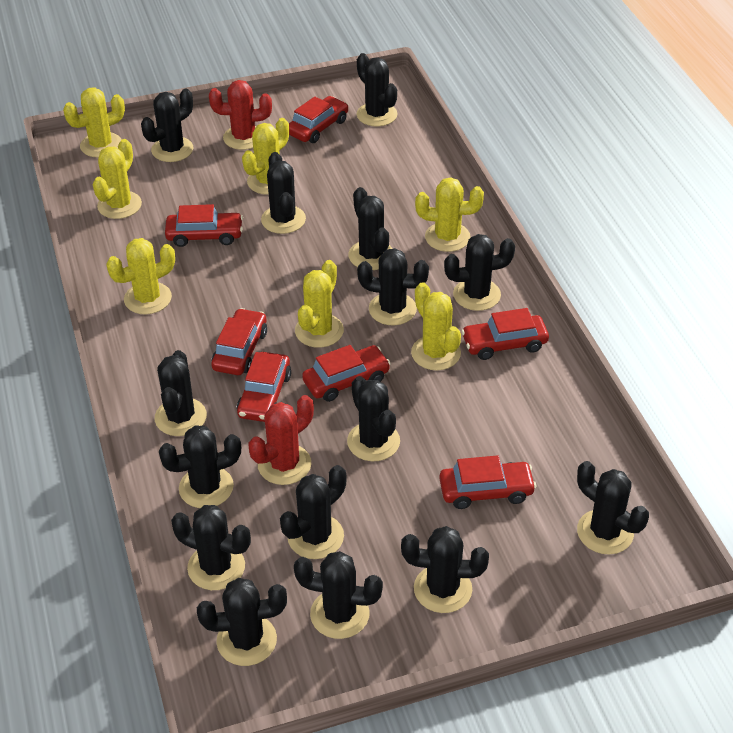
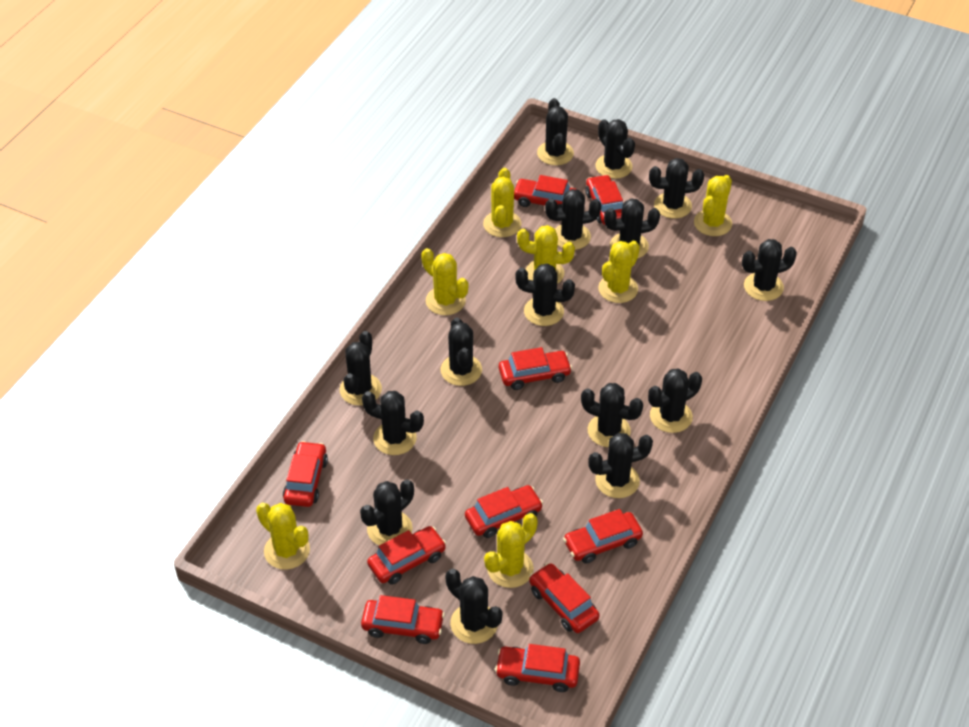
red cactus: 2 -> 0
red car: 7 -> 10

